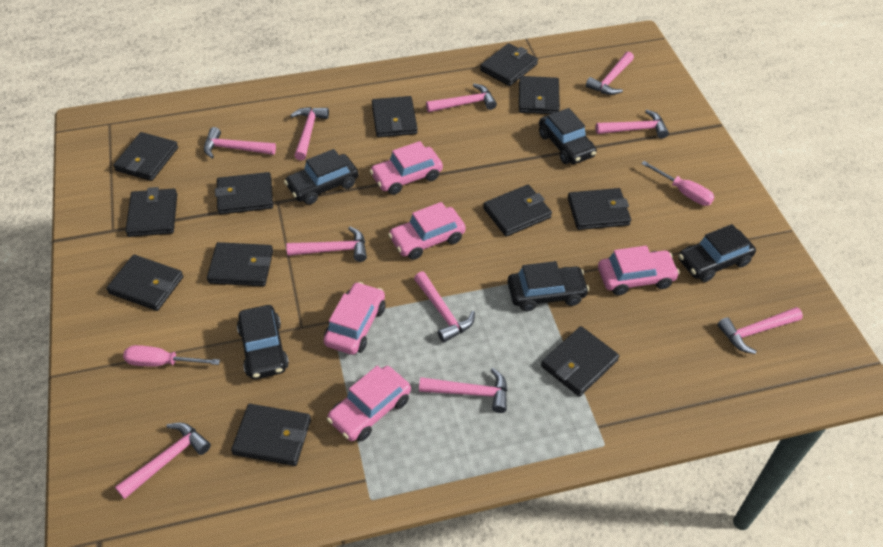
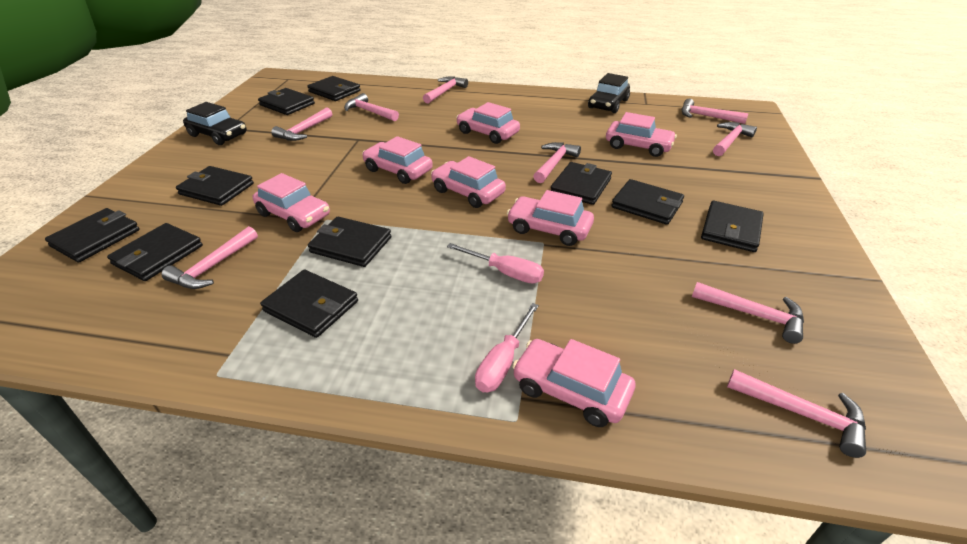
black car: 5 -> 2
black wallet: 12 -> 10
pink car: 5 -> 7
pink hammer: 10 -> 9

